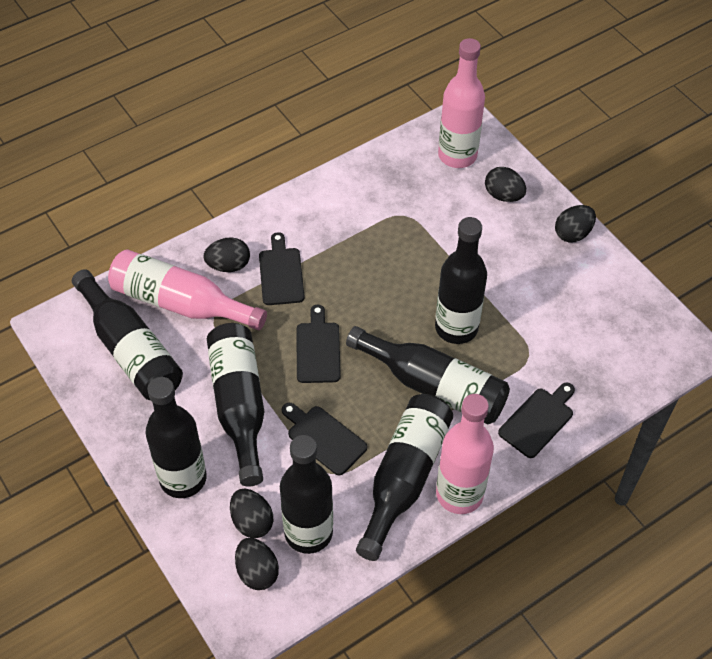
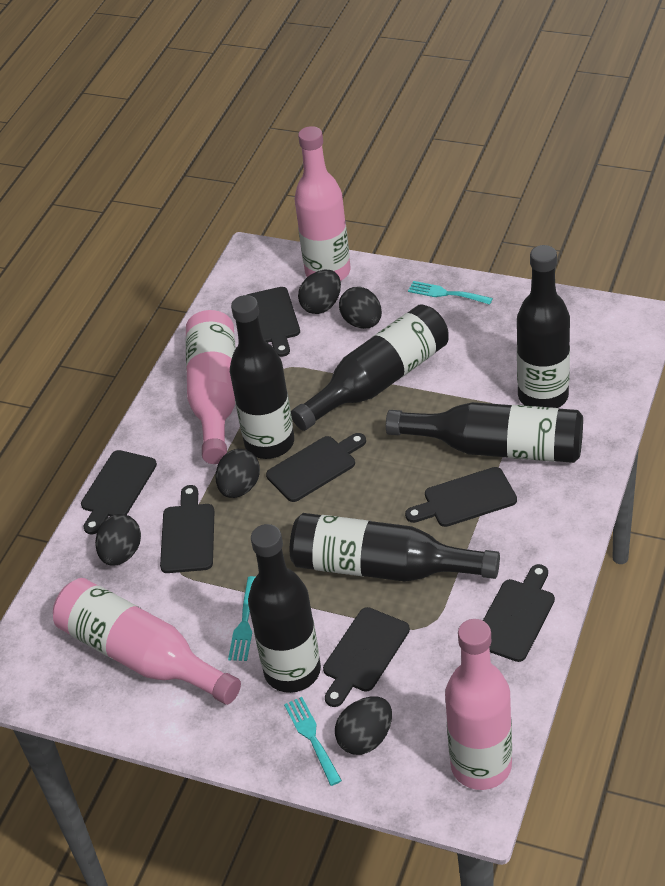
black bottle: 7 -> 6
black cutting board: 4 -> 7
pink bottle: 3 -> 4
turquoise fork: 0 -> 3

